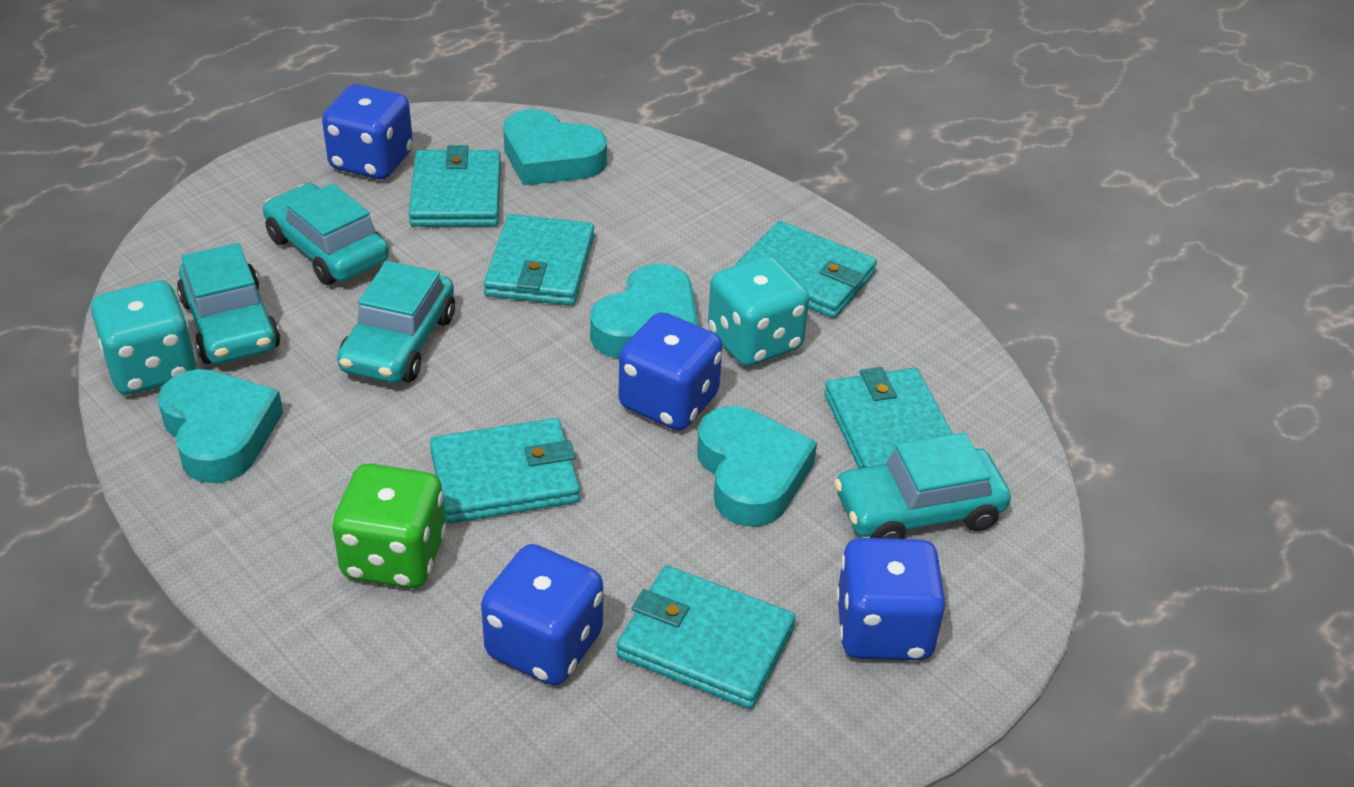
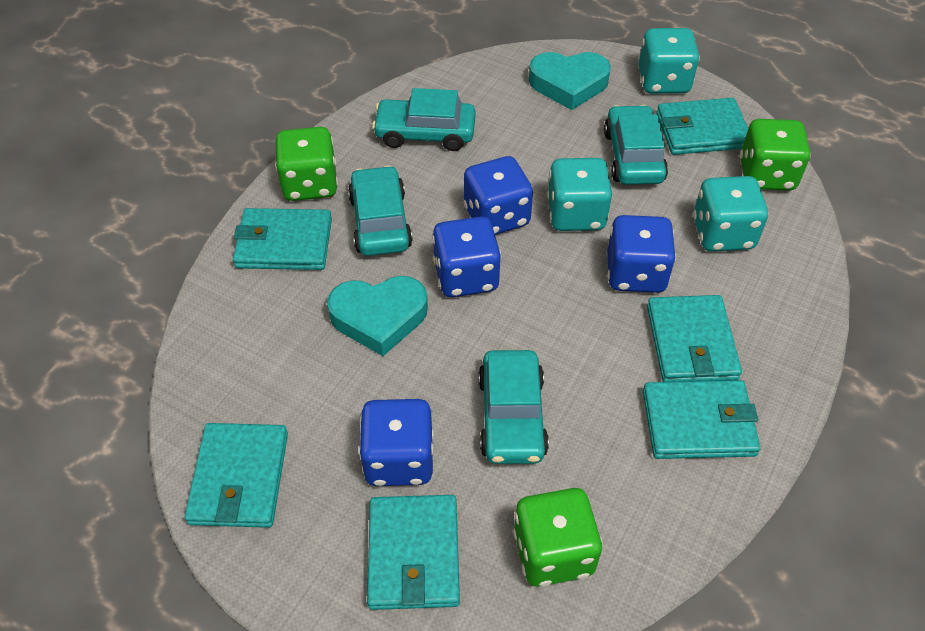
green dice: 1 -> 3
turquoise dice: 2 -> 3
turquoise heart: 4 -> 2

